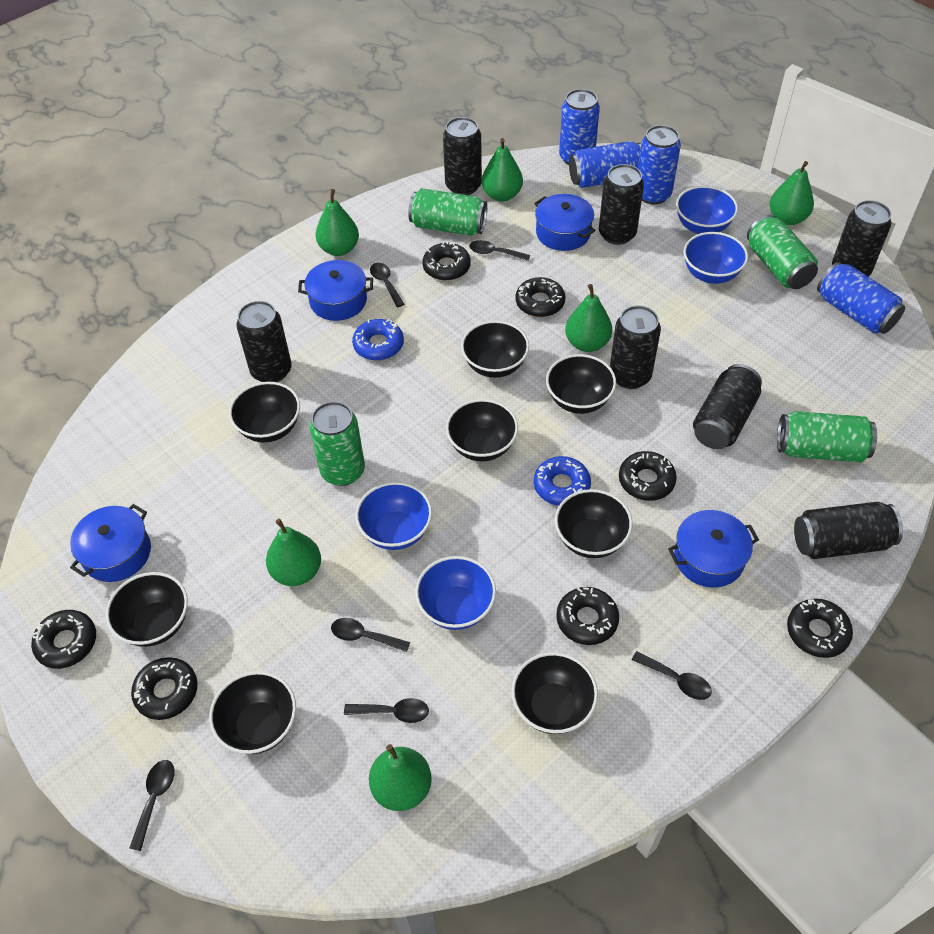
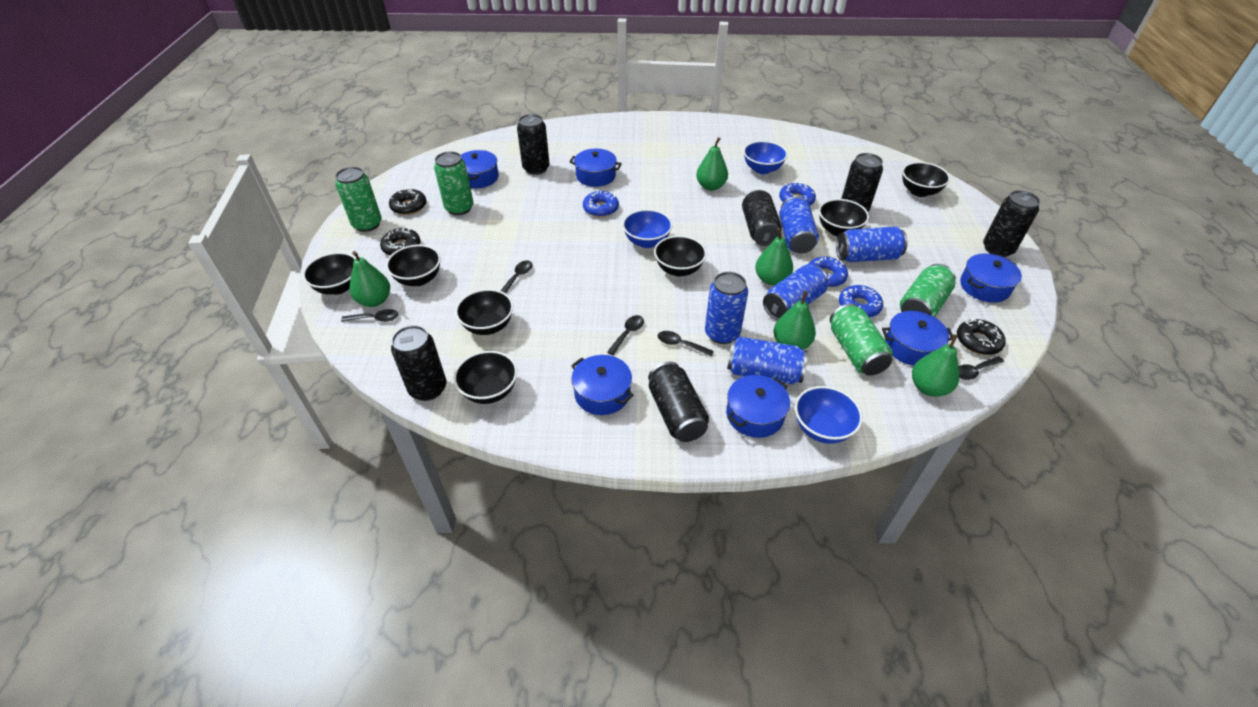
black bowl: 8 -> 7
black can: 7 -> 6
black donut: 7 -> 3
black spoon: 6 -> 5
blue bowl: 4 -> 3
blue can: 4 -> 5
blue donut: 2 -> 4
blue pot: 4 -> 6
green pear: 6 -> 5

